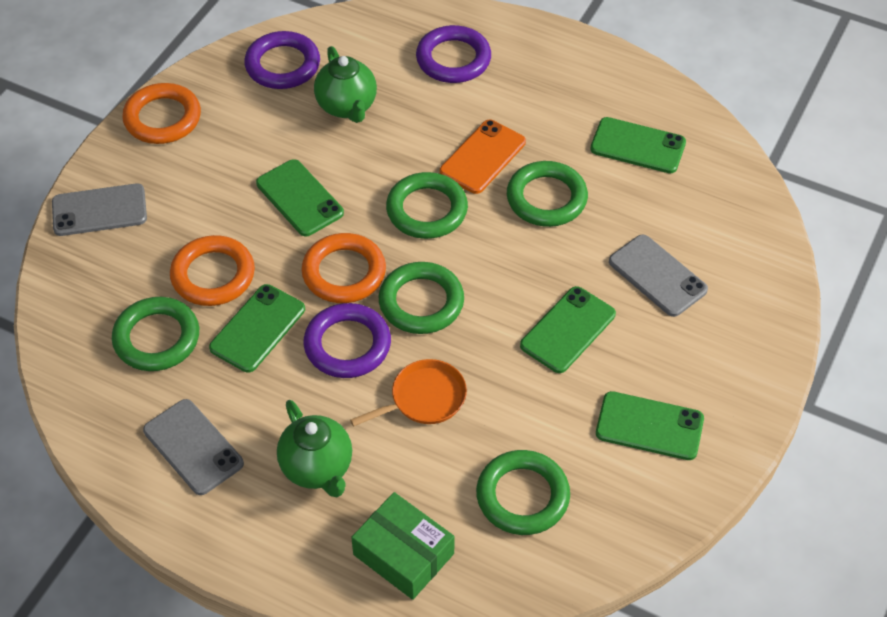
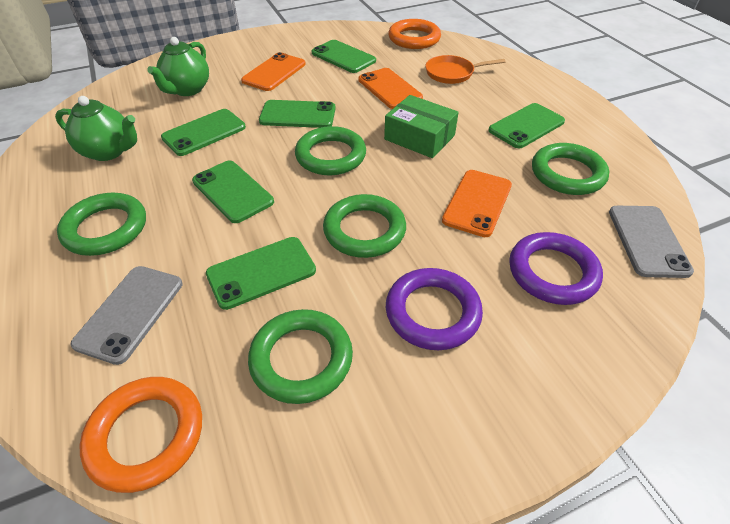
green phone: 5 -> 6
grey phone: 3 -> 2
orange phone: 1 -> 3
orange ring: 3 -> 2
purple ring: 3 -> 2

